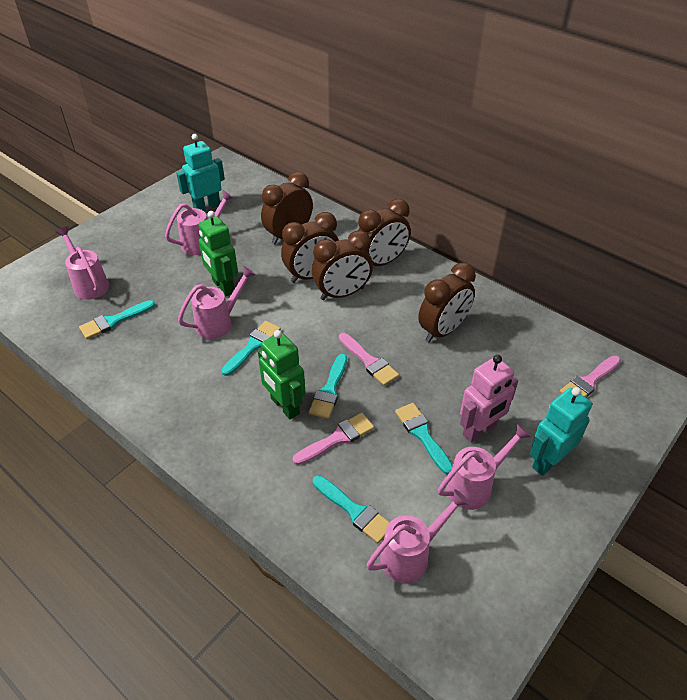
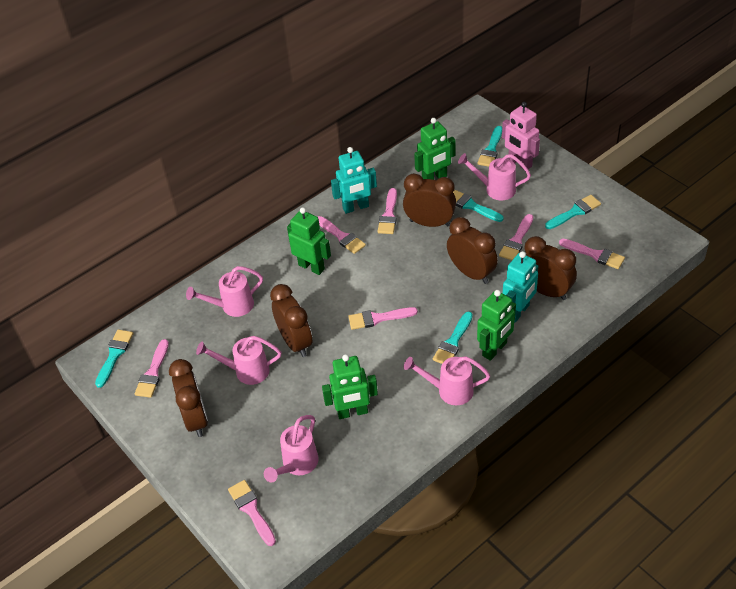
green robot: 2 -> 4
pink brush: 3 -> 7

